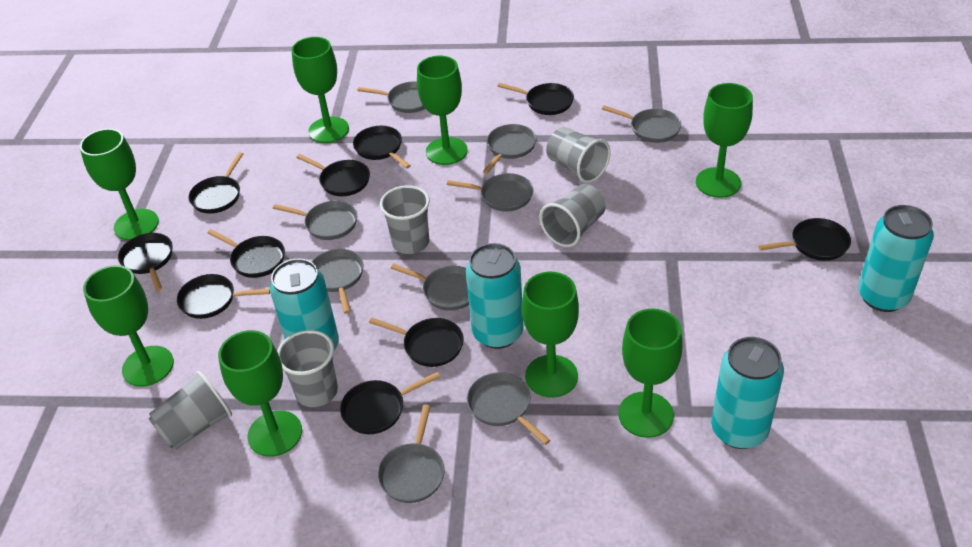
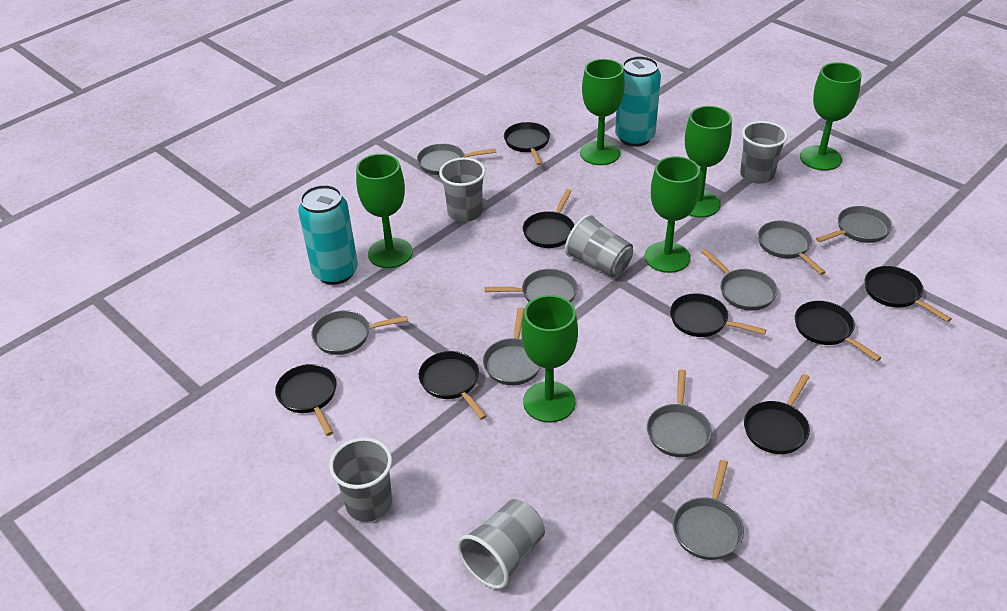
black pan: 10 -> 8
green goblet: 8 -> 6
turquoise can: 4 -> 2

